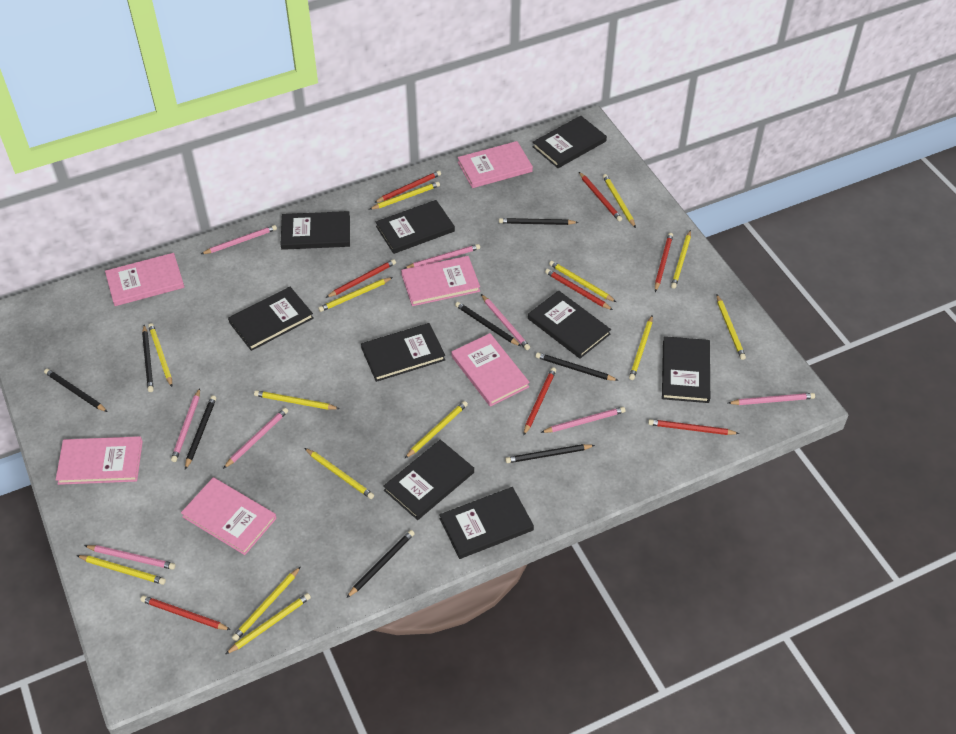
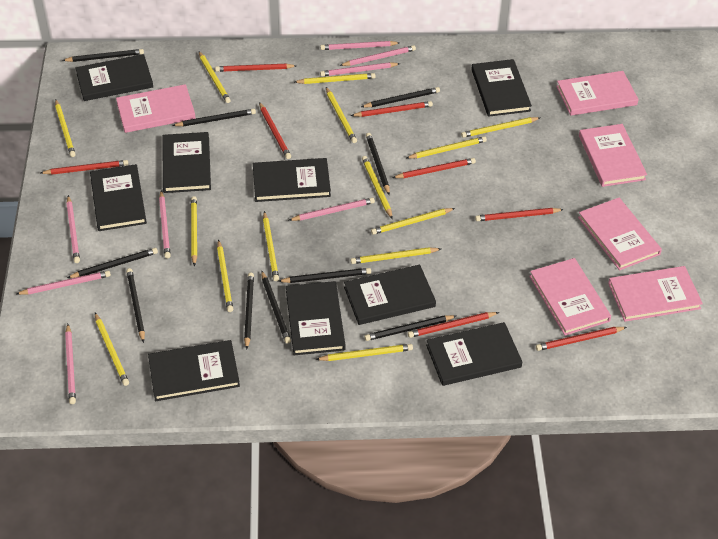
black pencil: 8 -> 10

